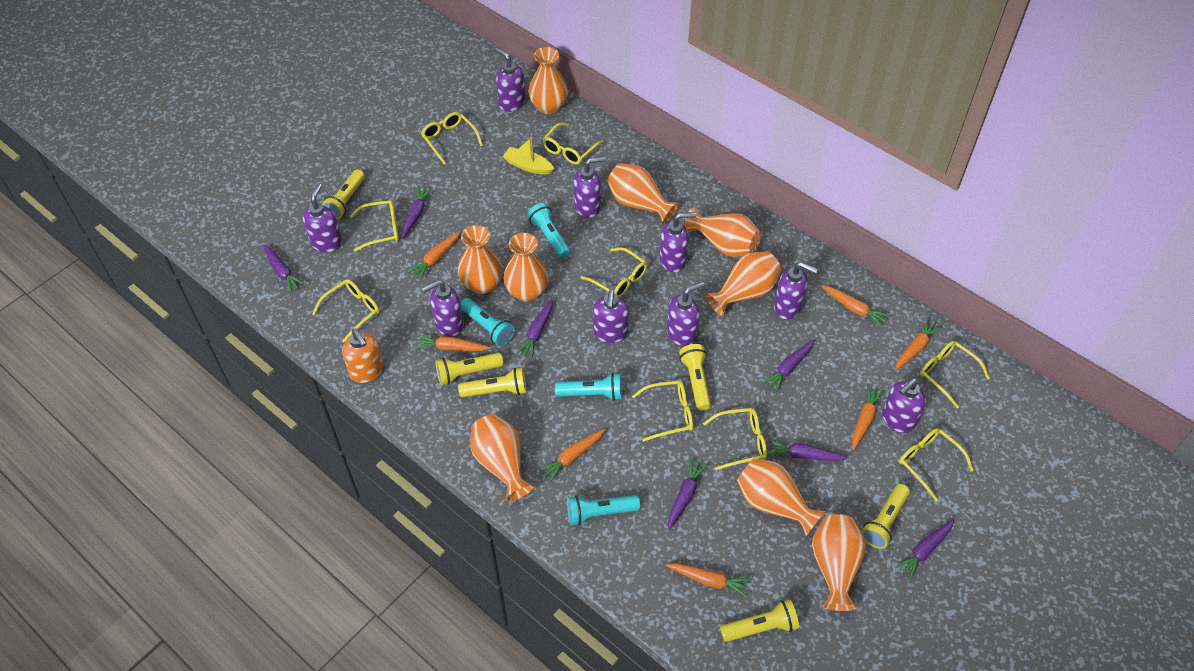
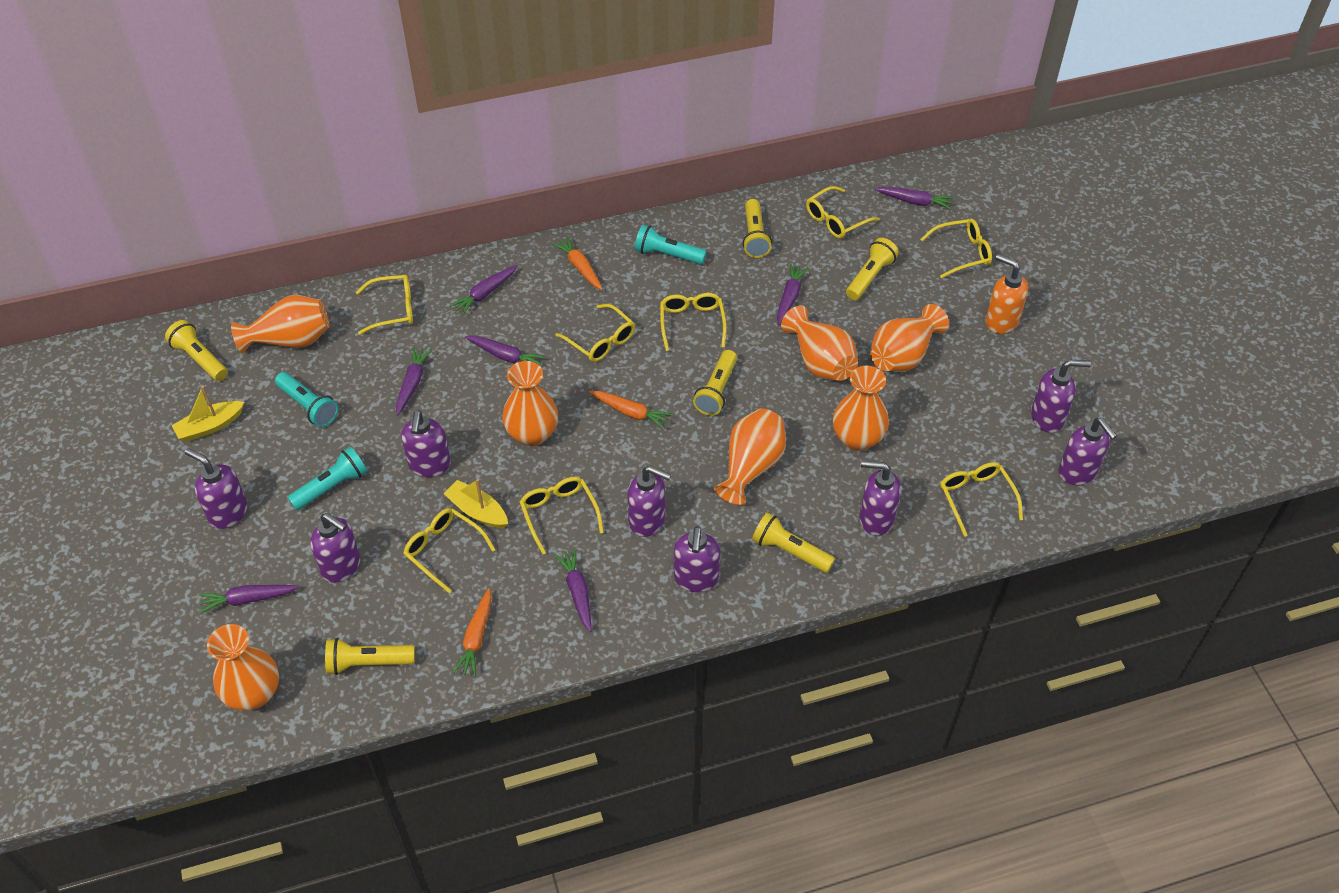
orange carrot: 7 -> 3
orange vase: 9 -> 7
purple soap dispenser: 9 -> 8
turquoise flashlight: 4 -> 3
yellow boat: 1 -> 2
yellow glasses: 9 -> 8

